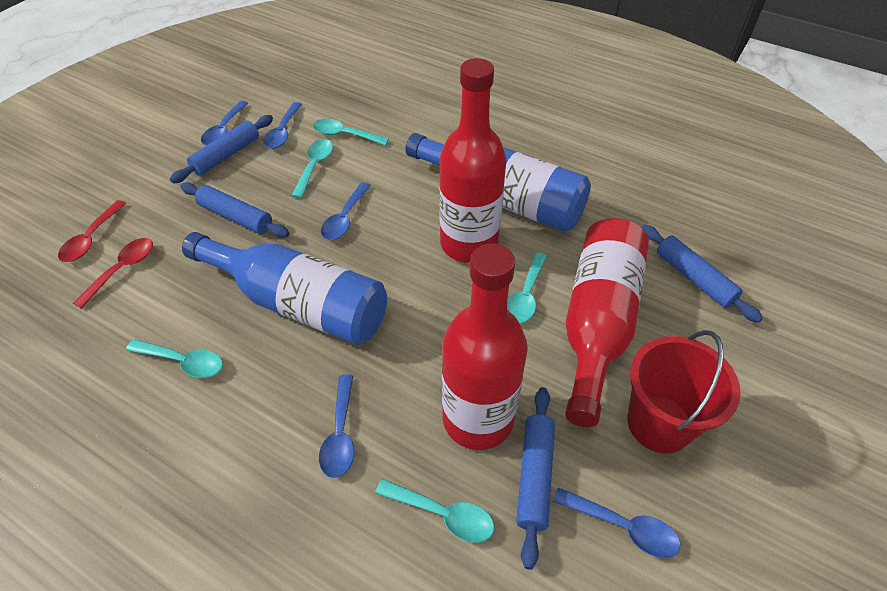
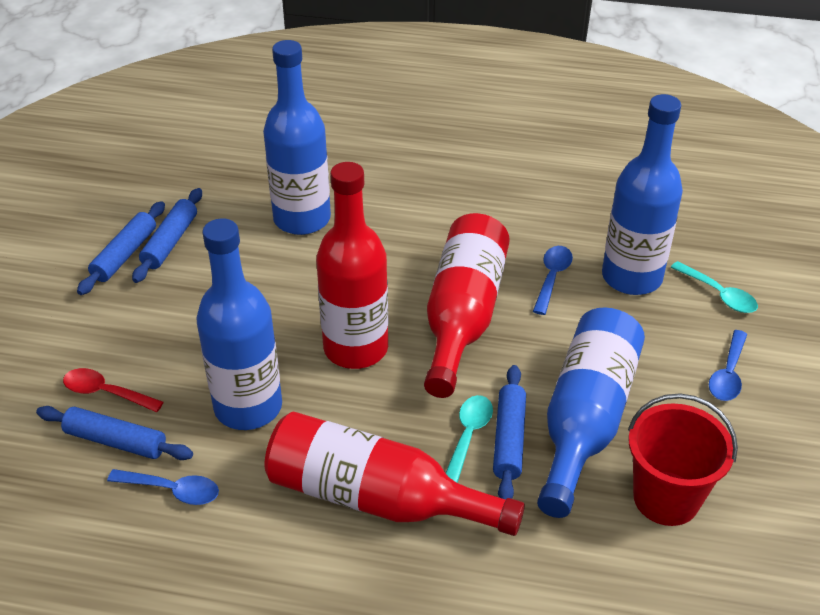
blue bottle: 2 -> 4
blue spoon: 5 -> 3
red spoon: 2 -> 1
turquoise spoon: 5 -> 2

